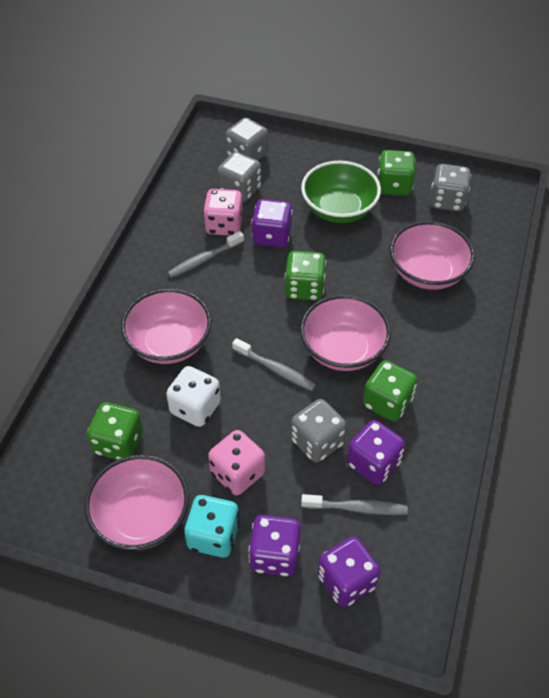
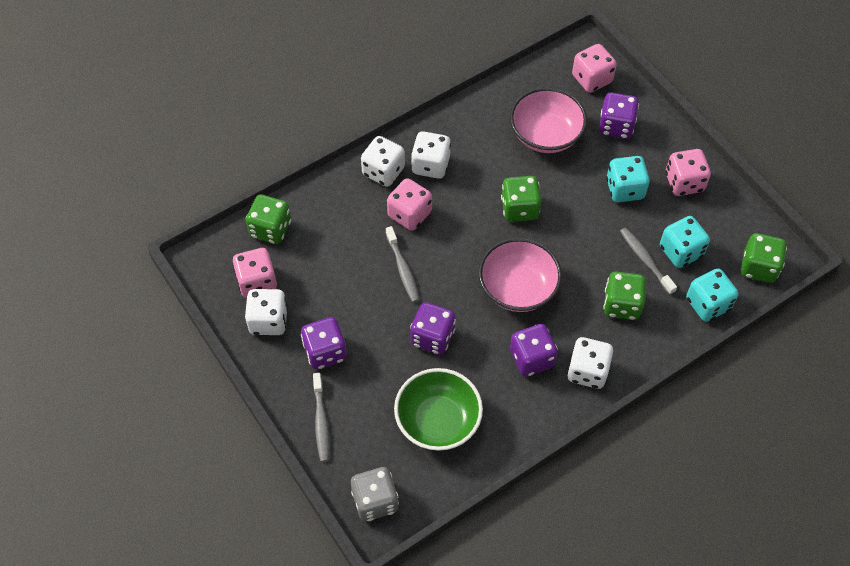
grey dice: 4 -> 1
pink bowl: 4 -> 2
pink dice: 2 -> 4
turquoise dice: 1 -> 3
white dice: 1 -> 4

